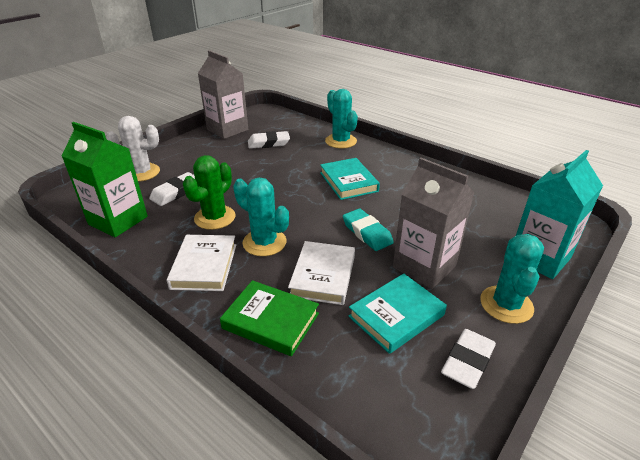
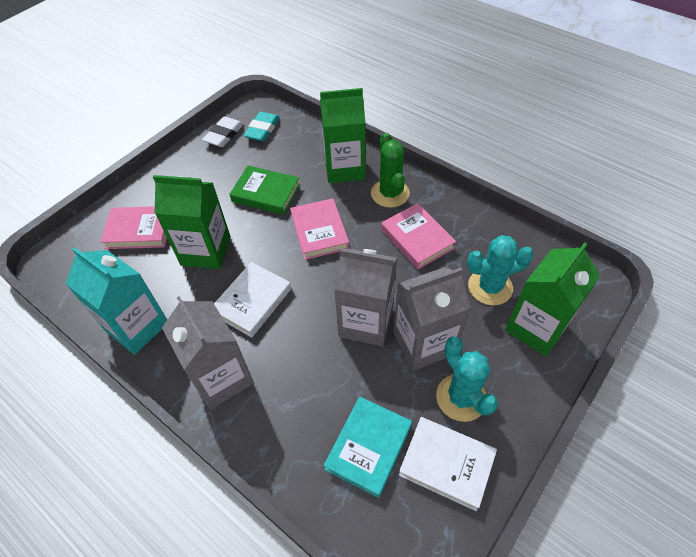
green carton: 1 -> 3
grey carton: 2 -> 3
pink book: 0 -> 3
turquoise book: 2 -> 1
turquoise cactus: 3 -> 2
white cactus: 1 -> 0
white eraser: 3 -> 1

